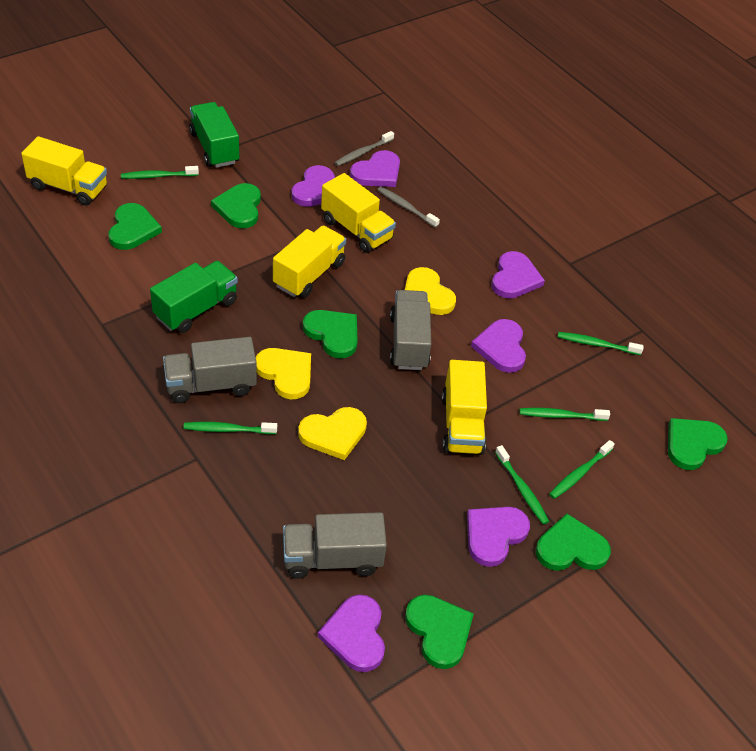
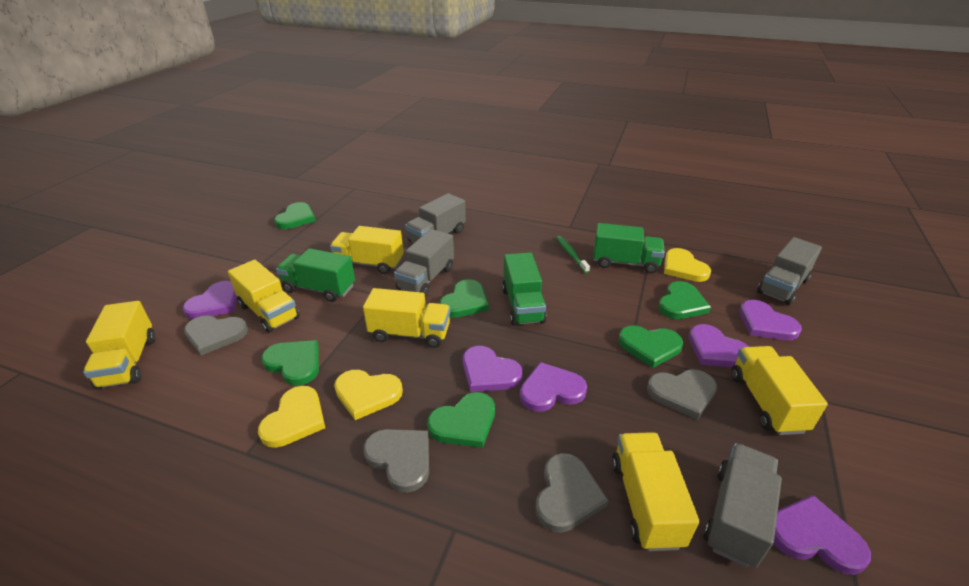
green toothbrush: 6 -> 1
green truck: 2 -> 3
grey heart: 0 -> 4
grey toothbrush: 2 -> 0
grey truck: 3 -> 4
yellow truck: 4 -> 6

